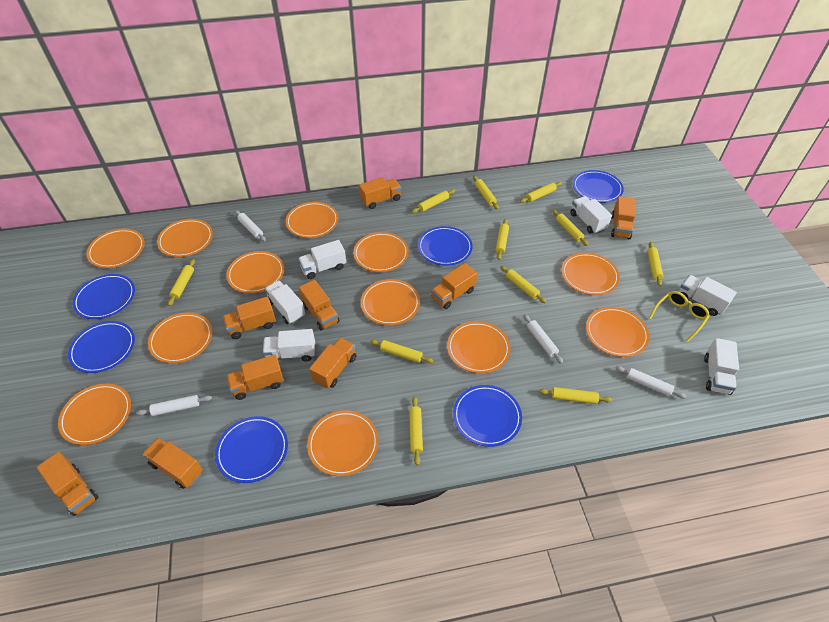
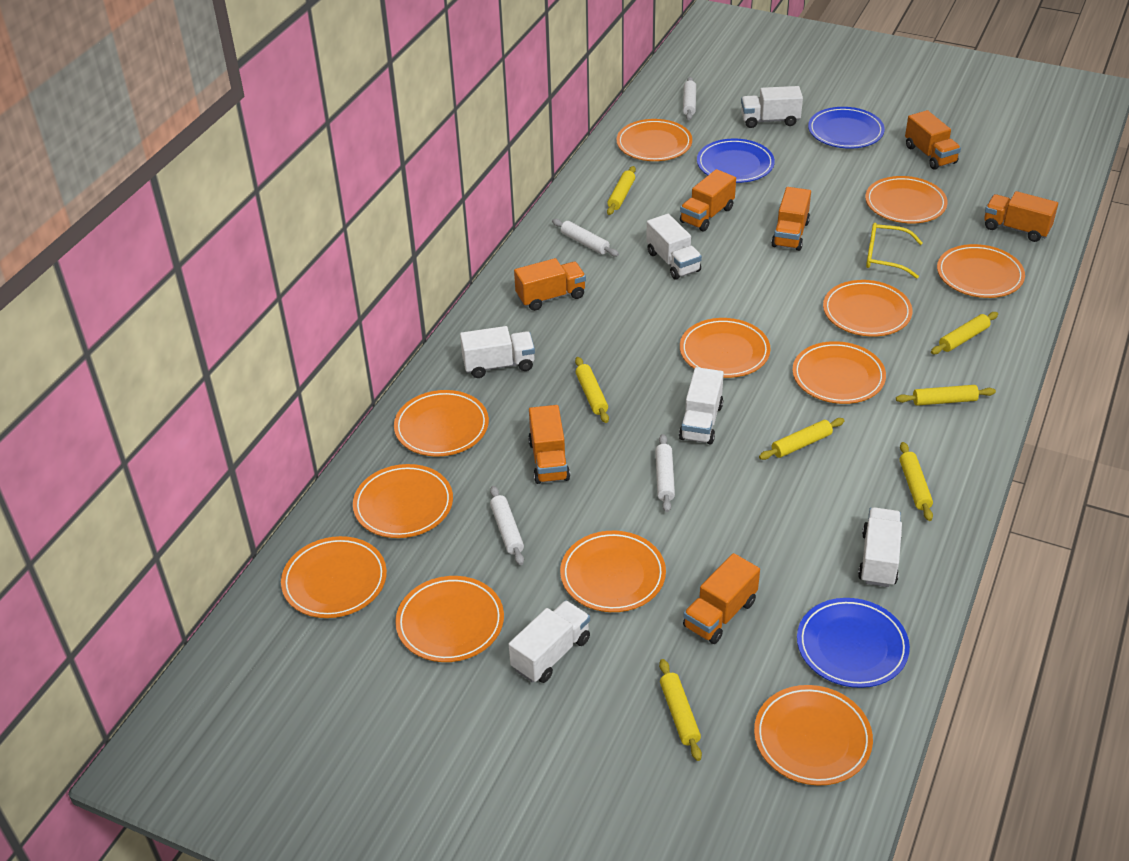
blue plate: 6 -> 3
orange truck: 9 -> 7
yellow rolling pin: 11 -> 7

